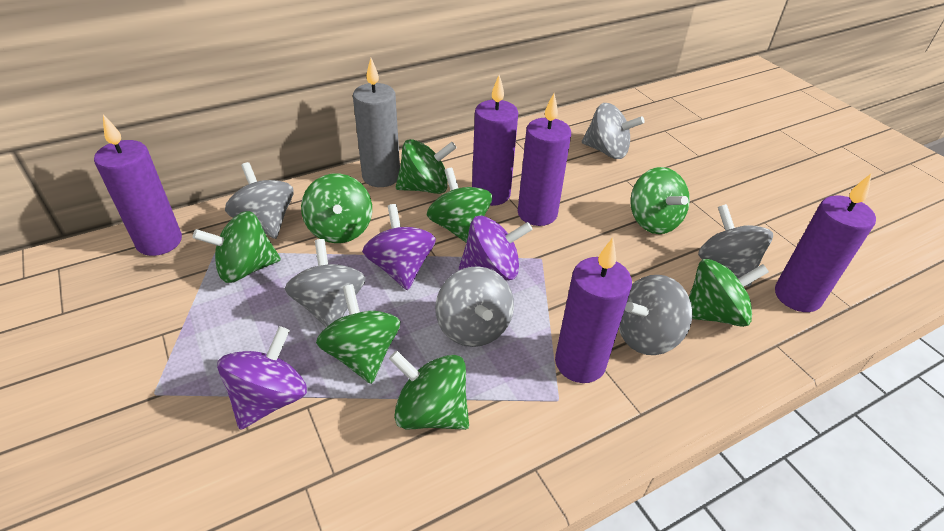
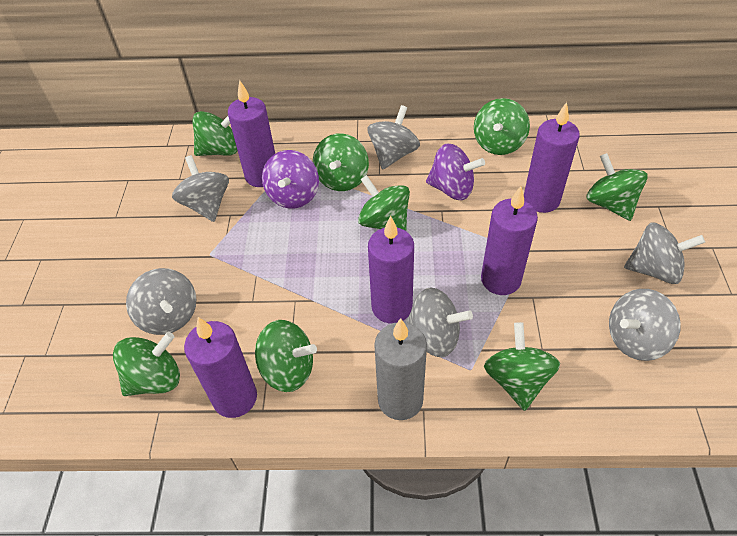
purple spinning top: 3 -> 2

